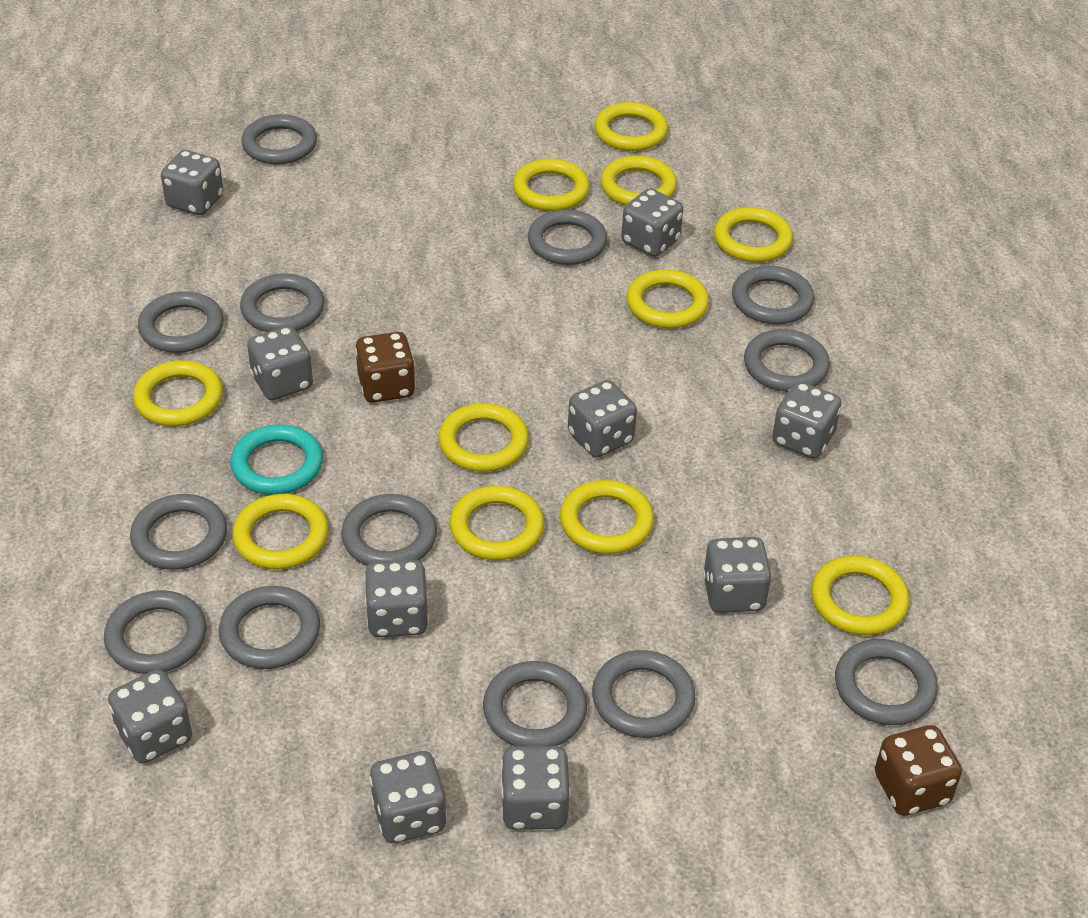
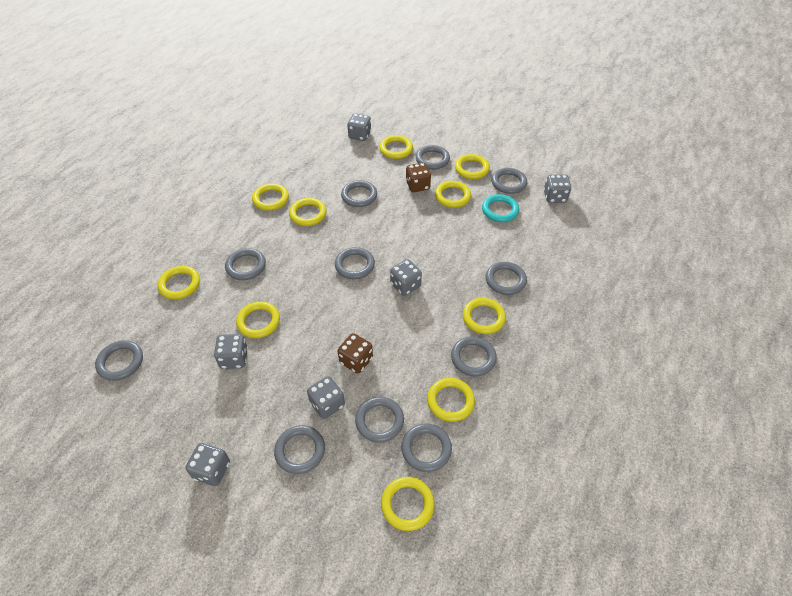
grey dice: 10 -> 6
grey ring: 13 -> 11
yellow ring: 11 -> 10

